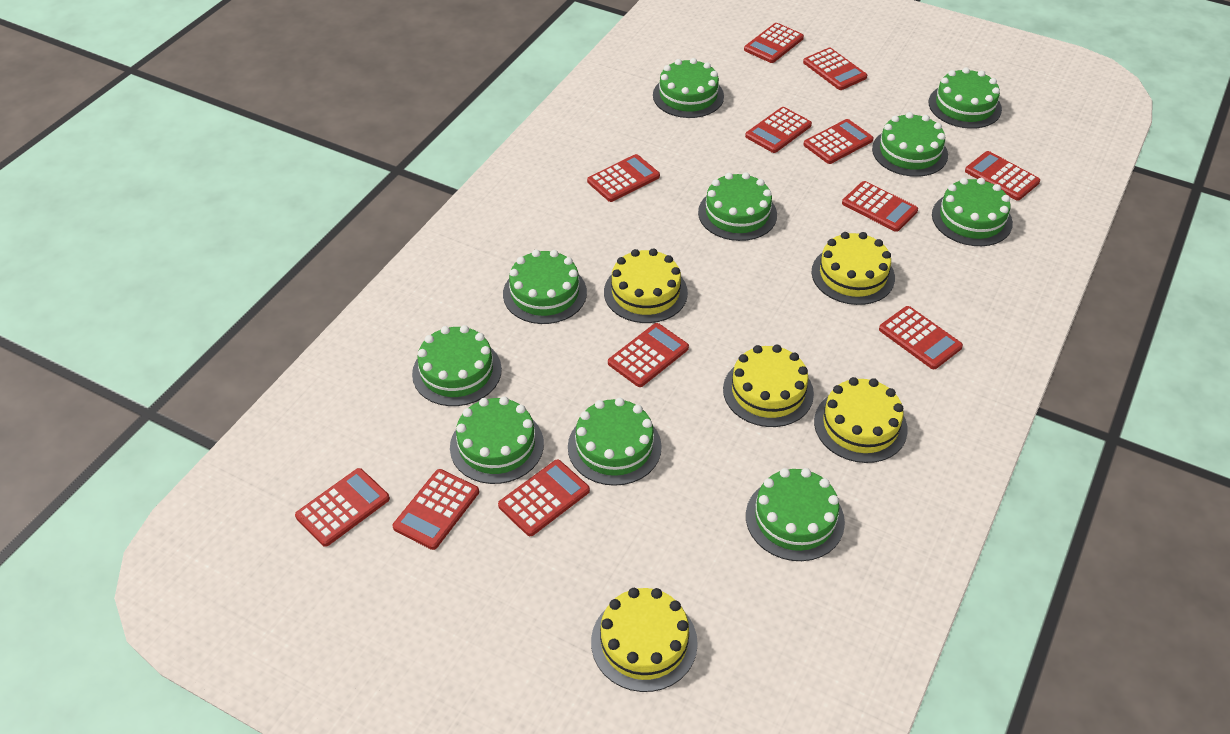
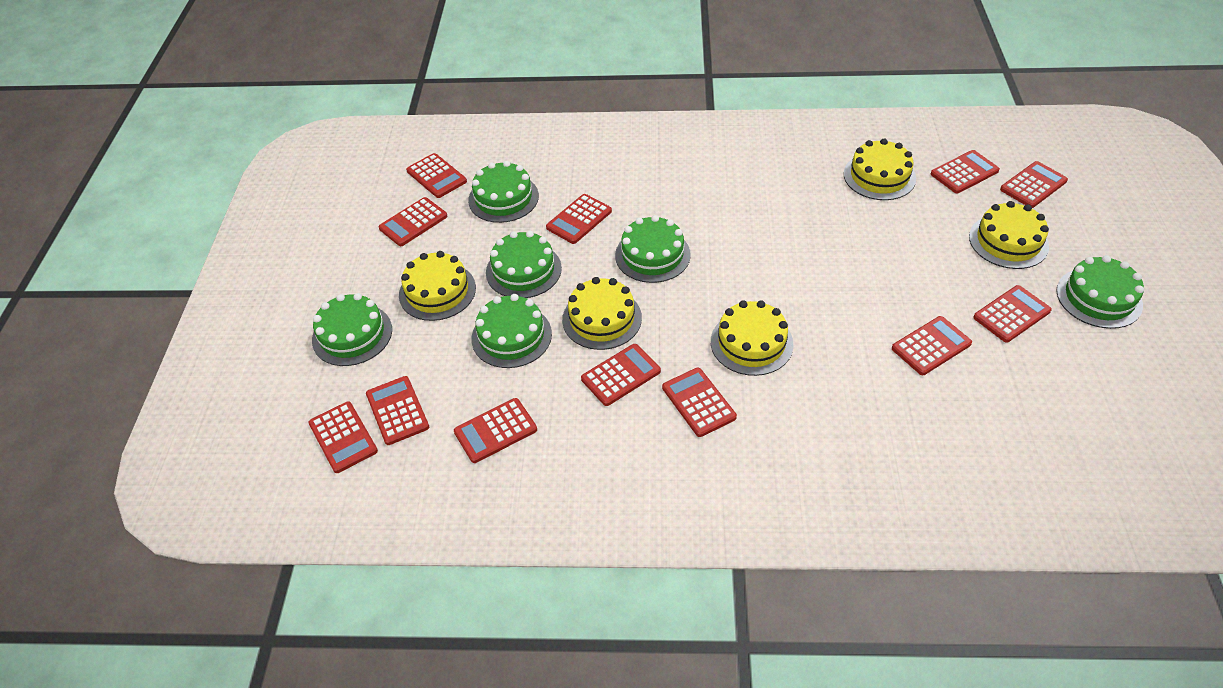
green cake: 10 -> 6

